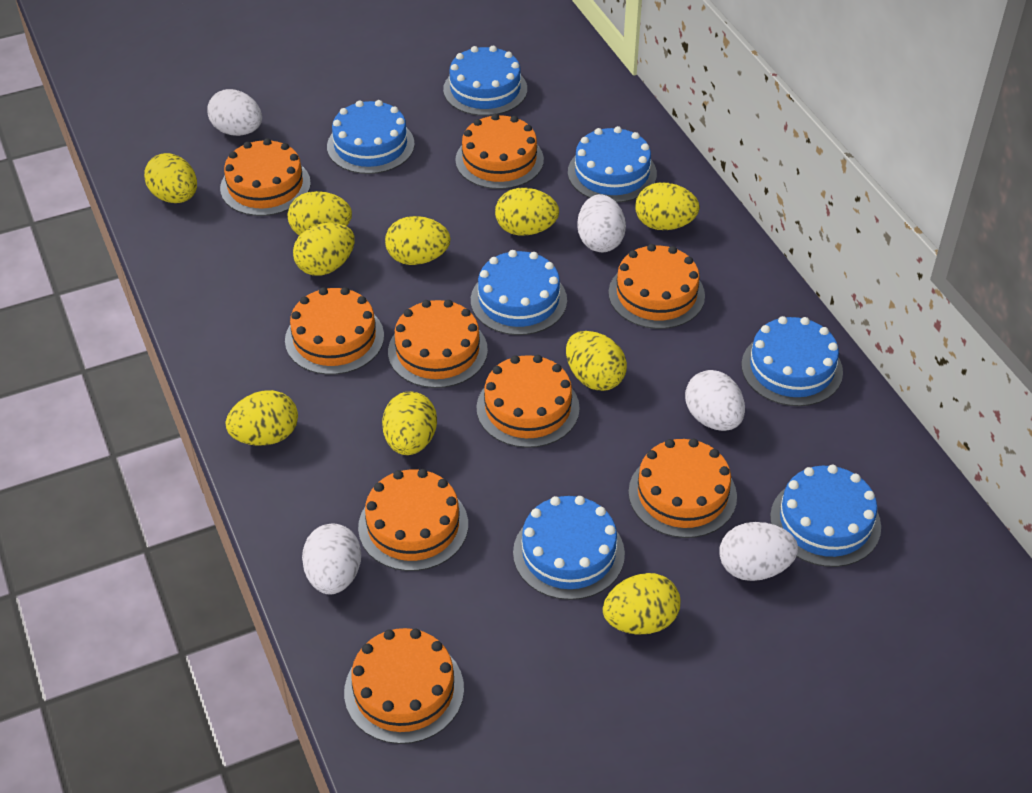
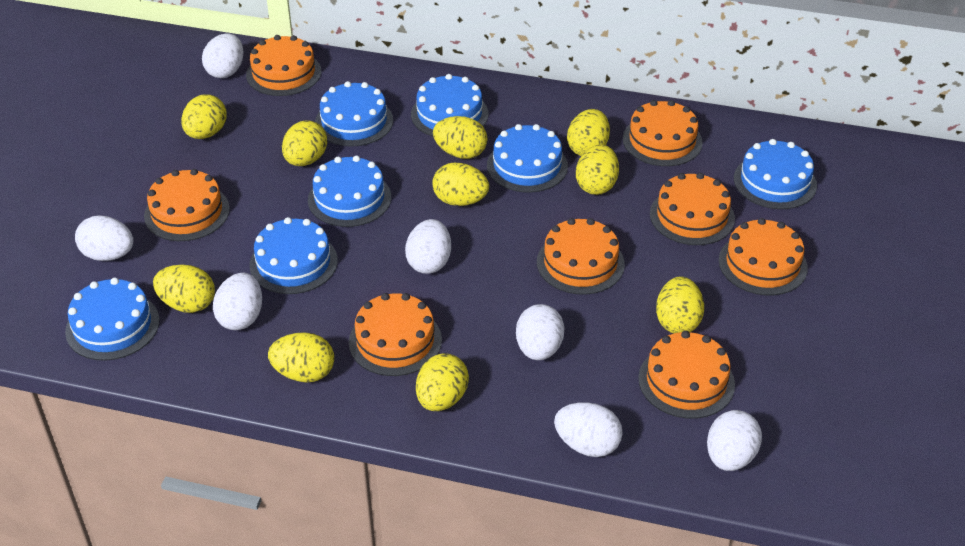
orange cake: 9 -> 8
white egg: 5 -> 7

